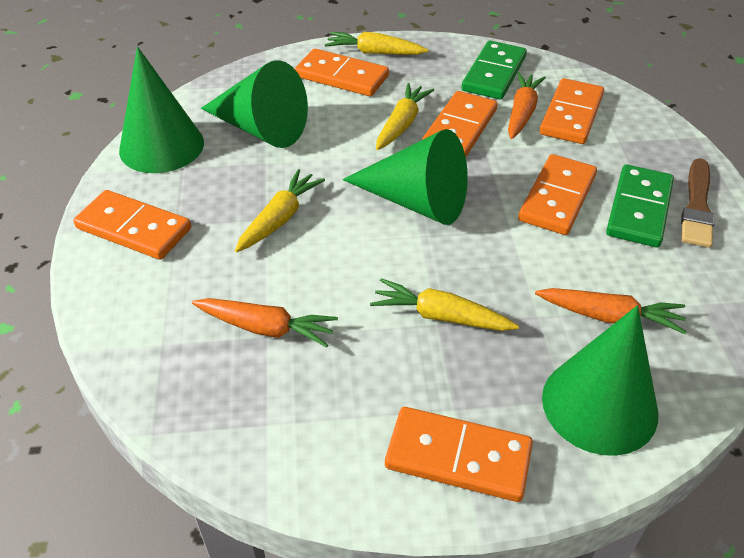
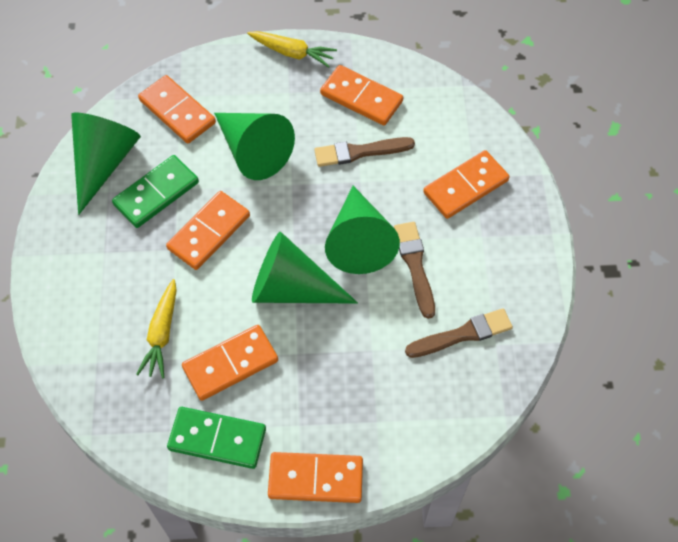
brown brush: 1 -> 3
orange carrot: 3 -> 0
yellow carrot: 4 -> 2

